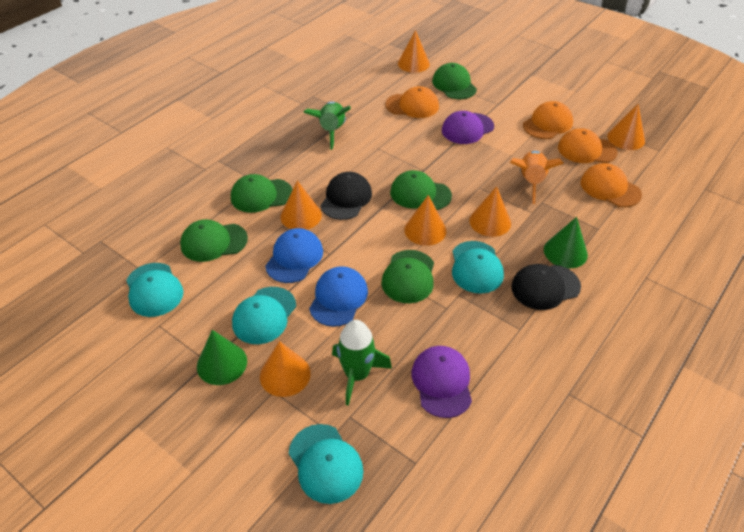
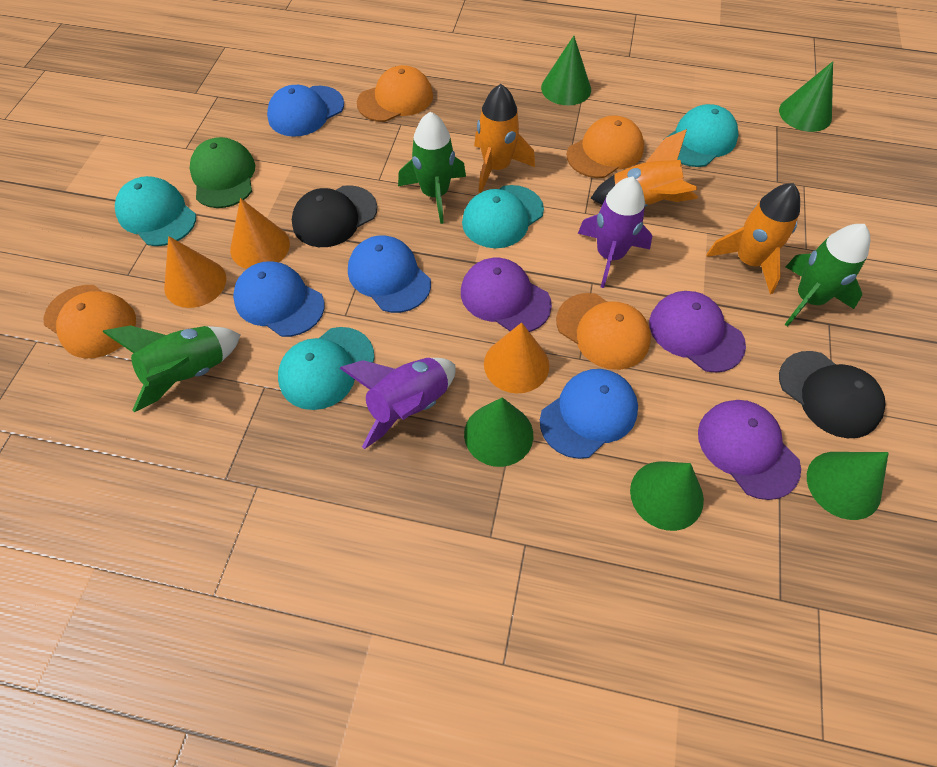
blue cap: 2 -> 4
green cap: 5 -> 1
green cone: 2 -> 5
green rocket: 2 -> 3
orange cone: 6 -> 3
orange rocket: 1 -> 3
purple cap: 2 -> 3
purple rocket: 0 -> 2

